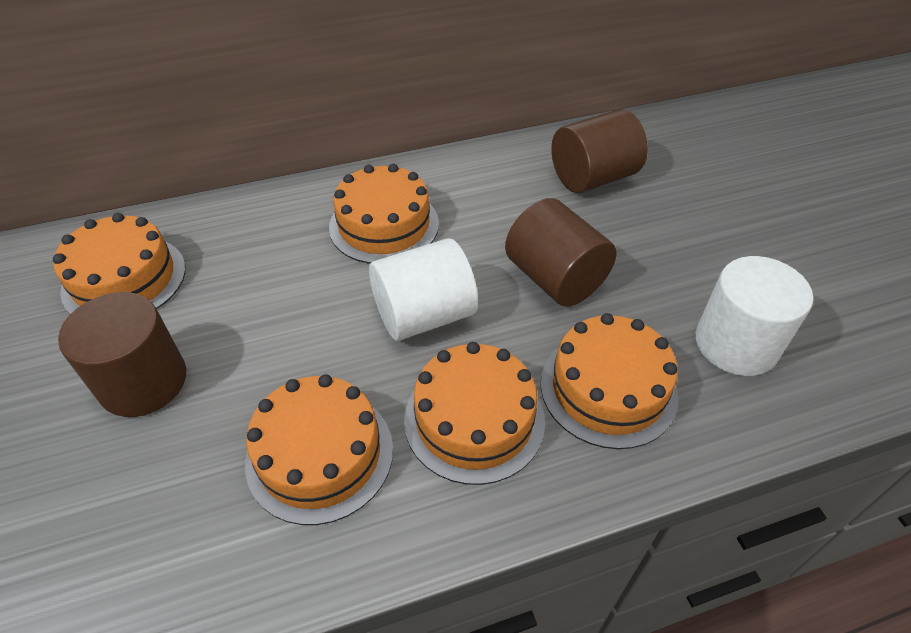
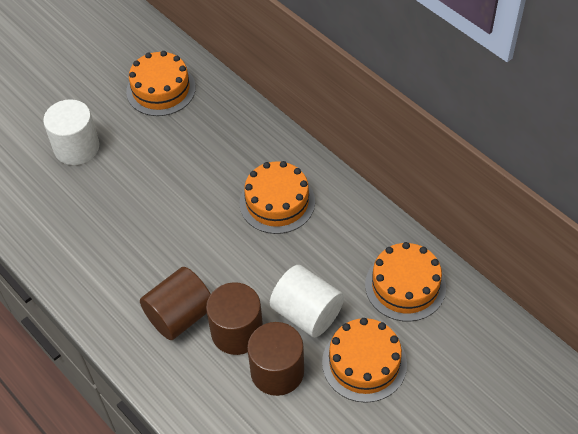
orange cake: 5 -> 4

